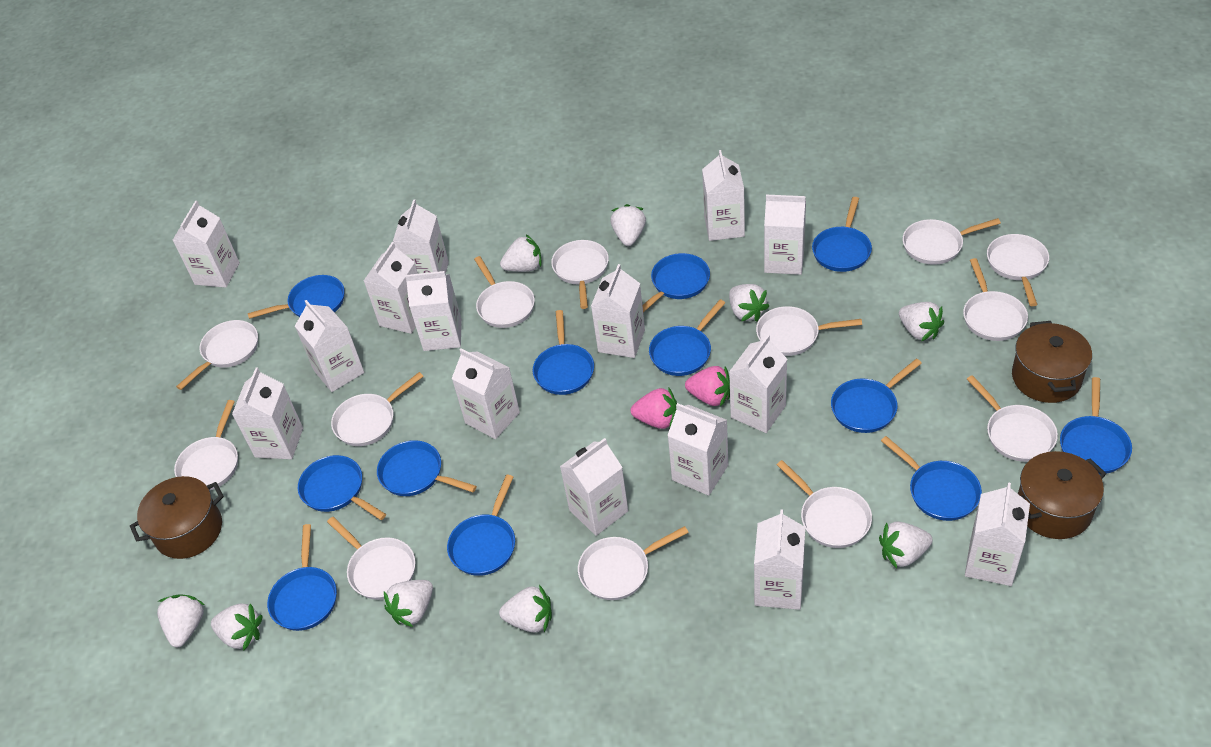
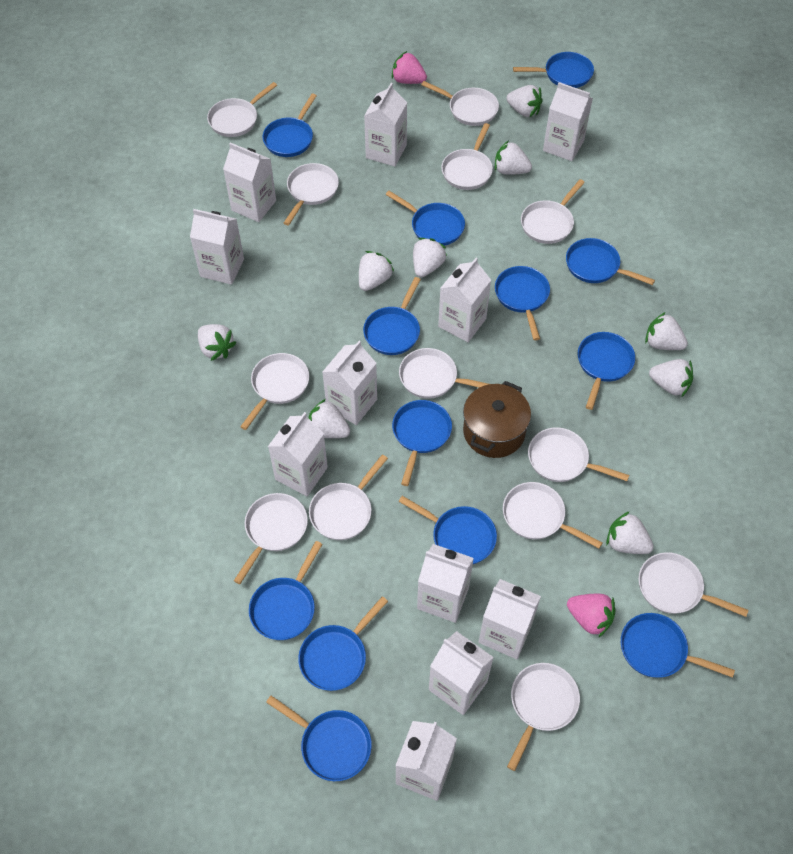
blue pan: 12 -> 13
brown pot: 3 -> 1
white carton: 15 -> 11

